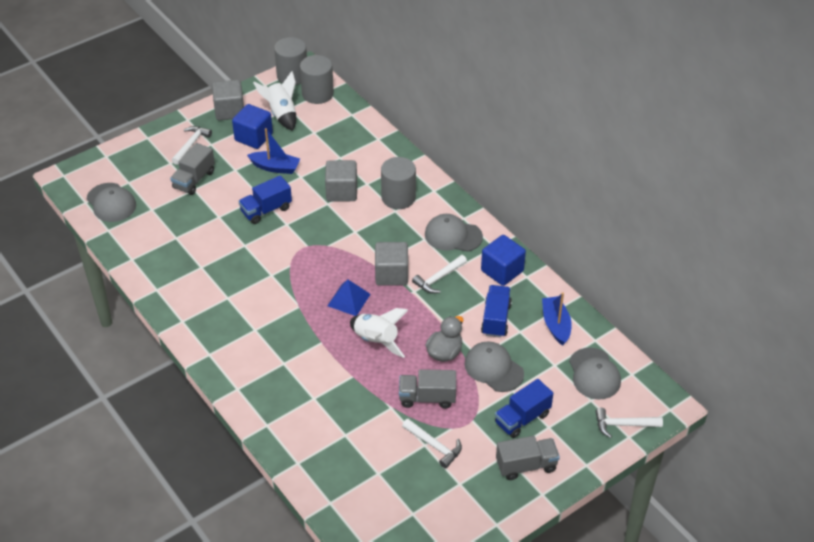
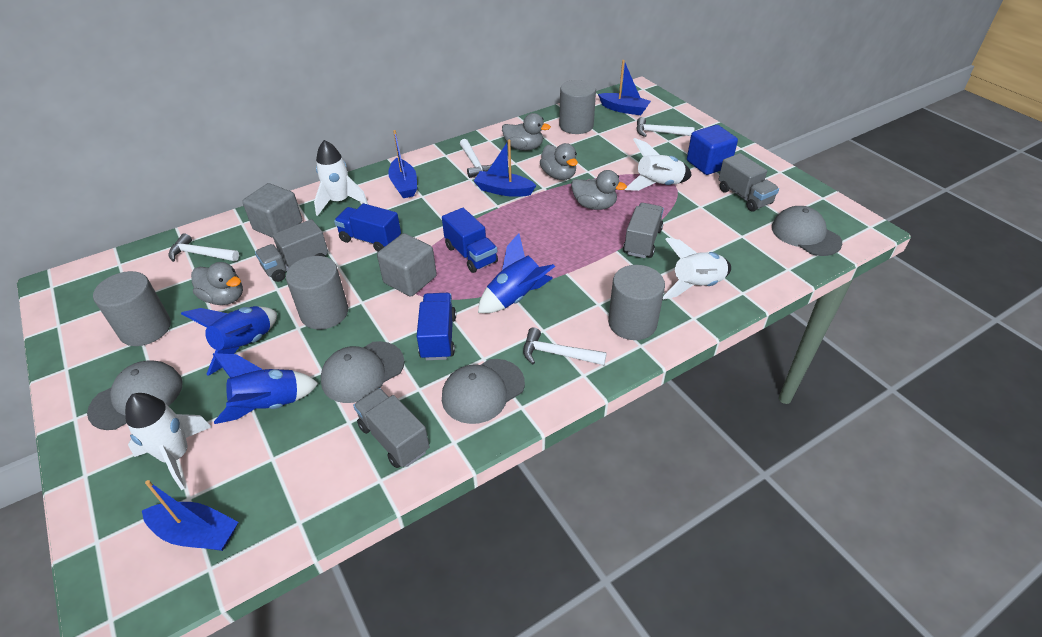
blue boat: 2 -> 4
blue cube: 2 -> 1
blue pyramid: 1 -> 0
blue rocket: 0 -> 3
grey cube: 3 -> 2
grey cylinder: 3 -> 4
grey duck: 1 -> 4
grey truck: 3 -> 4
white rocket: 2 -> 4

